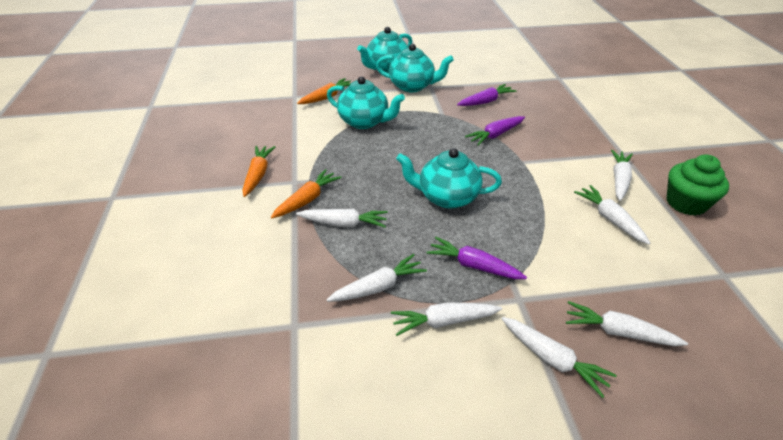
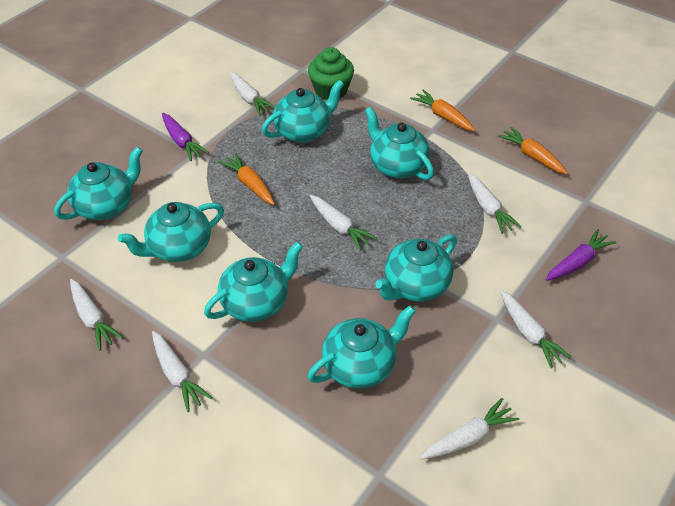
purple carrot: 3 -> 2
turquoise teapot: 4 -> 7

